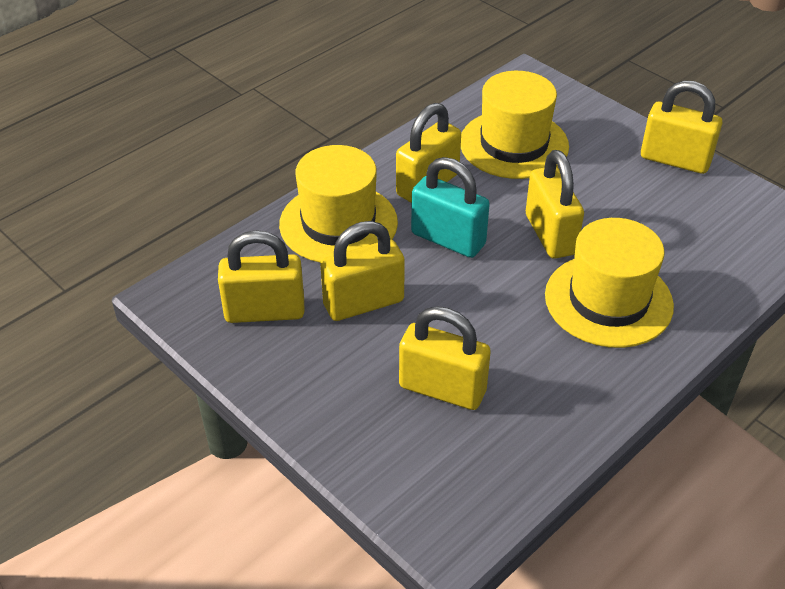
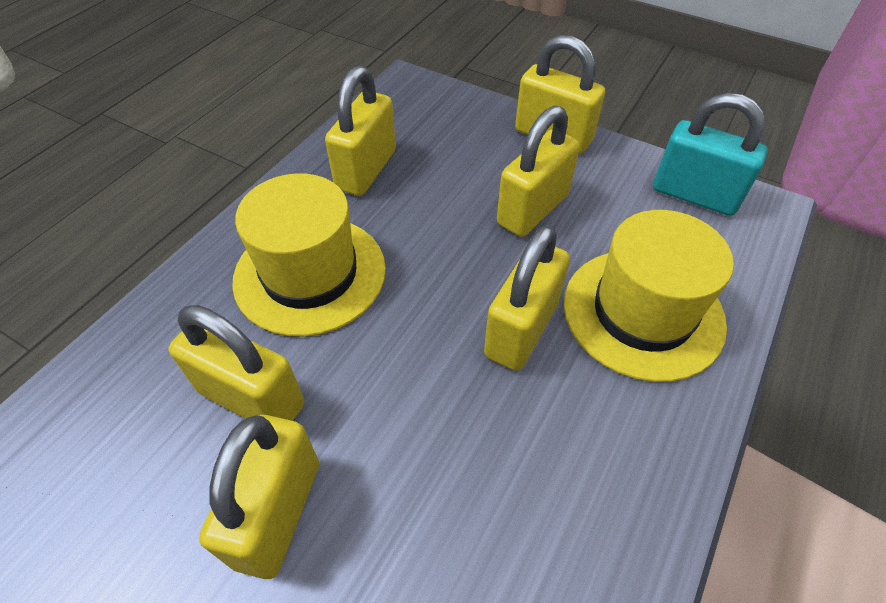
yellow hat: 3 -> 2

